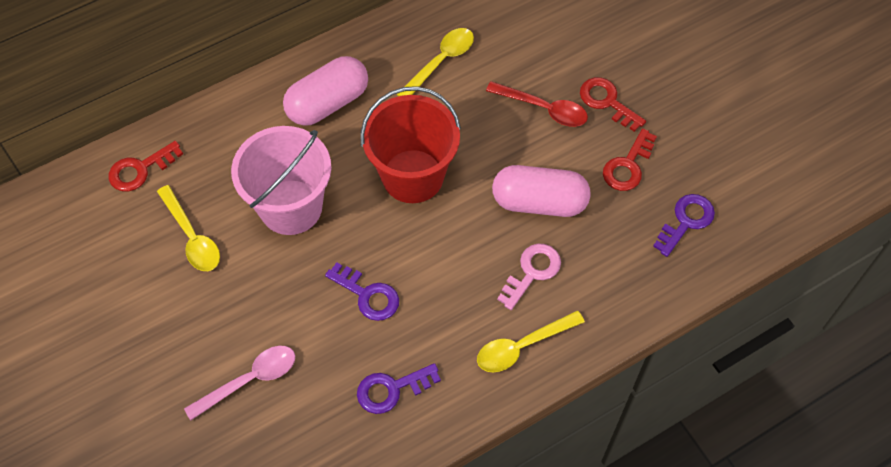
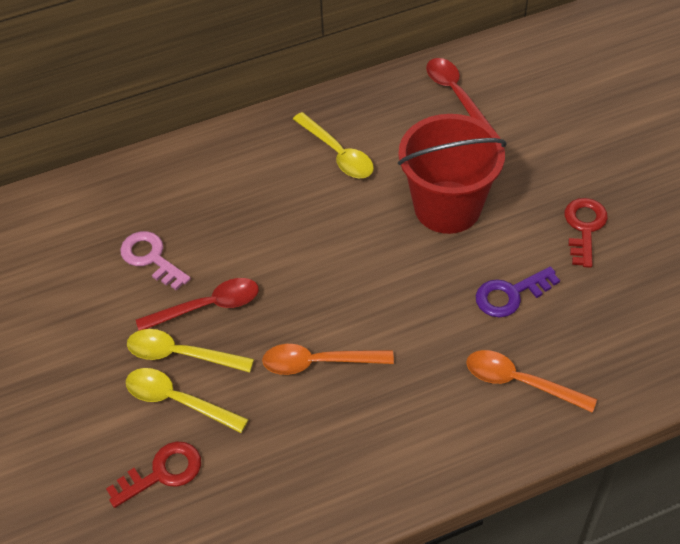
orange spoon: 0 -> 2
pink bucket: 1 -> 0
pink capsule: 2 -> 0
pink spoon: 1 -> 0
purple key: 3 -> 1
red key: 3 -> 2
red spoon: 1 -> 2

